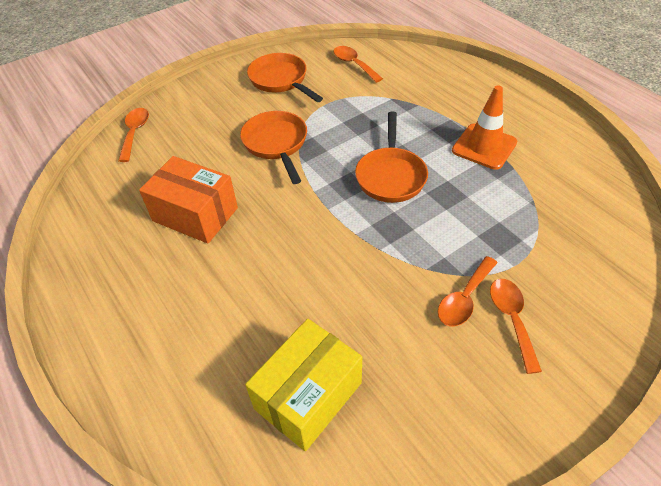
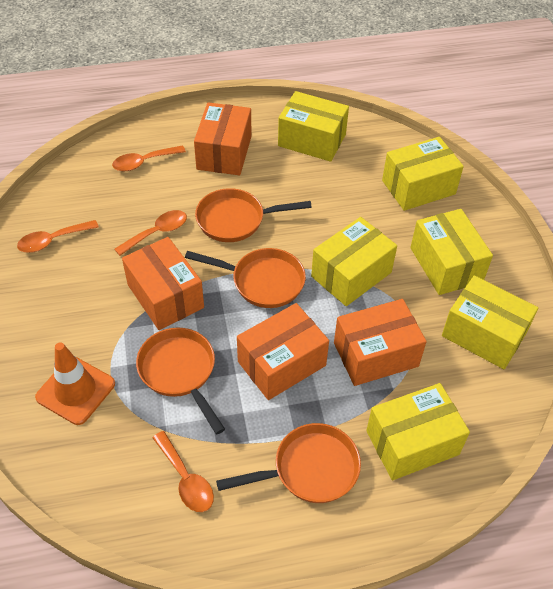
orange box: 1 -> 4
orange pan: 3 -> 4
yellow box: 1 -> 6

